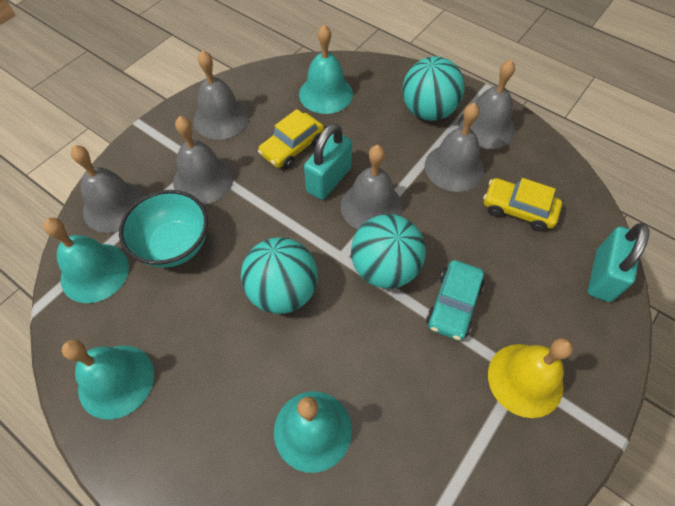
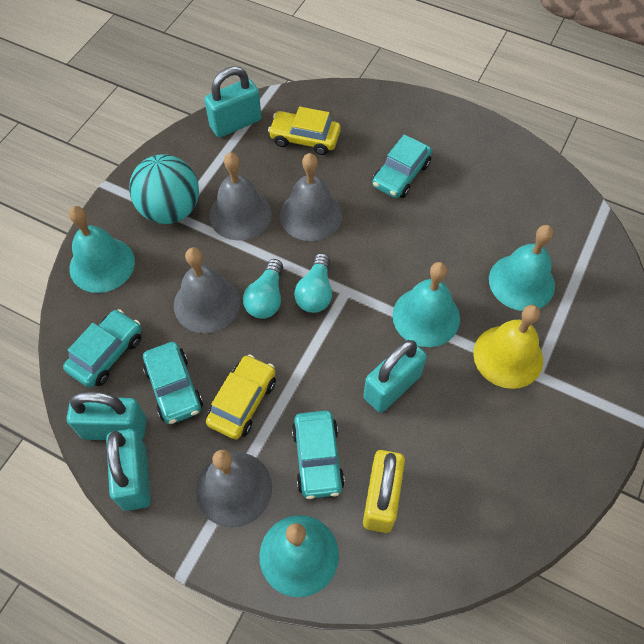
grey bell: 6 -> 4
turquoise ball: 3 -> 1
turquoise bowl: 1 -> 0
turquoise car: 1 -> 4
turquoise light bulb: 0 -> 2
turquoise padlock: 2 -> 4
yellow padlock: 0 -> 1

